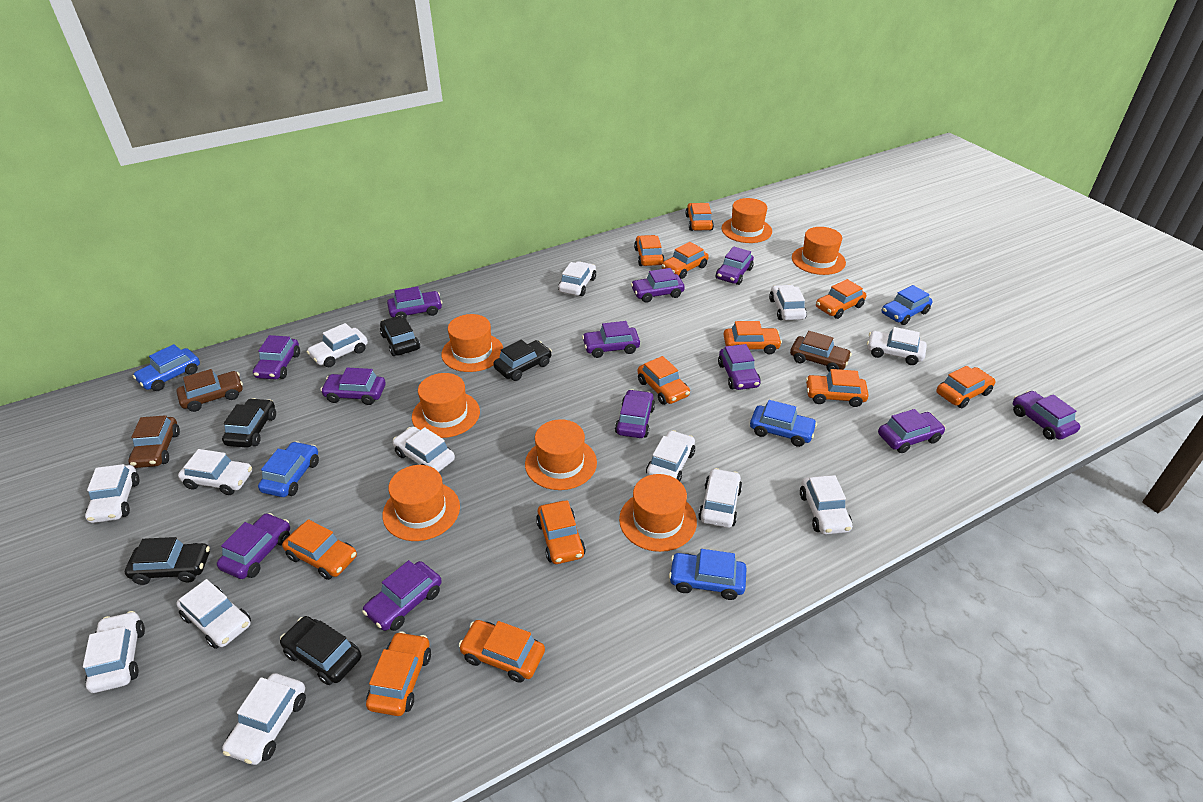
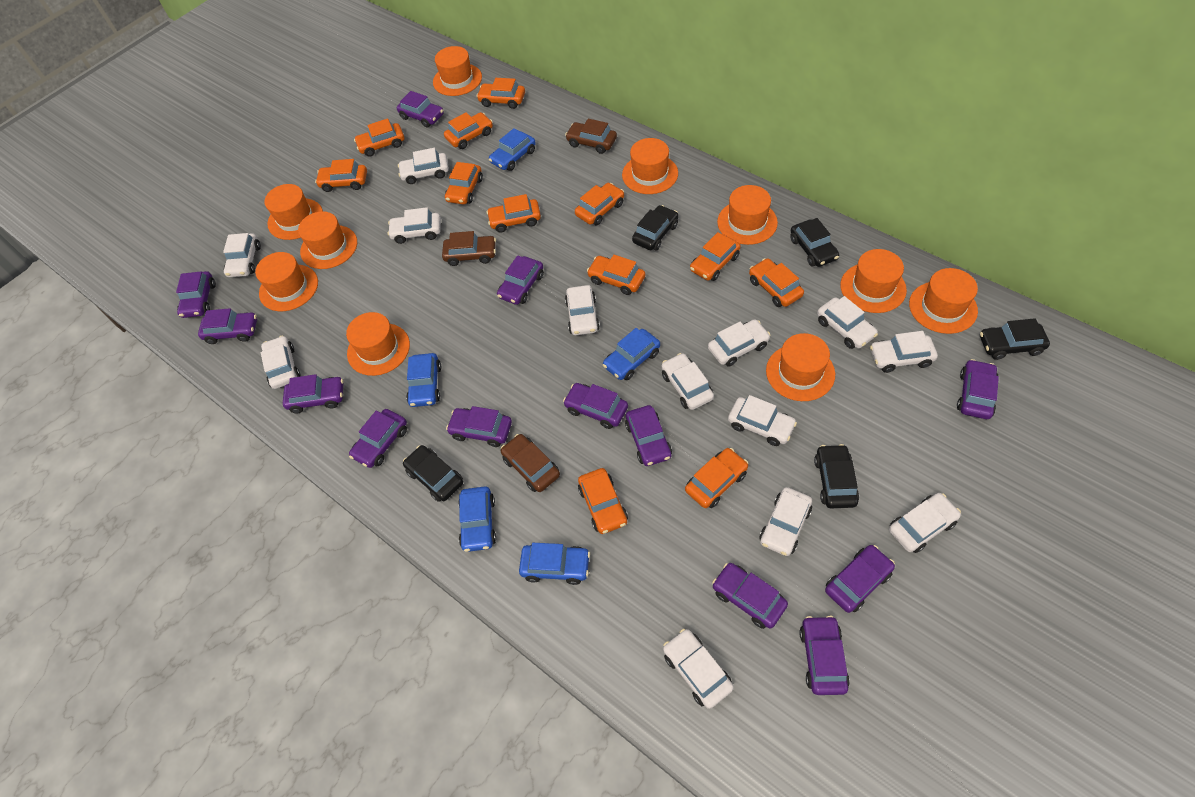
orange hat: 7 -> 10
purple car: 12 -> 13

